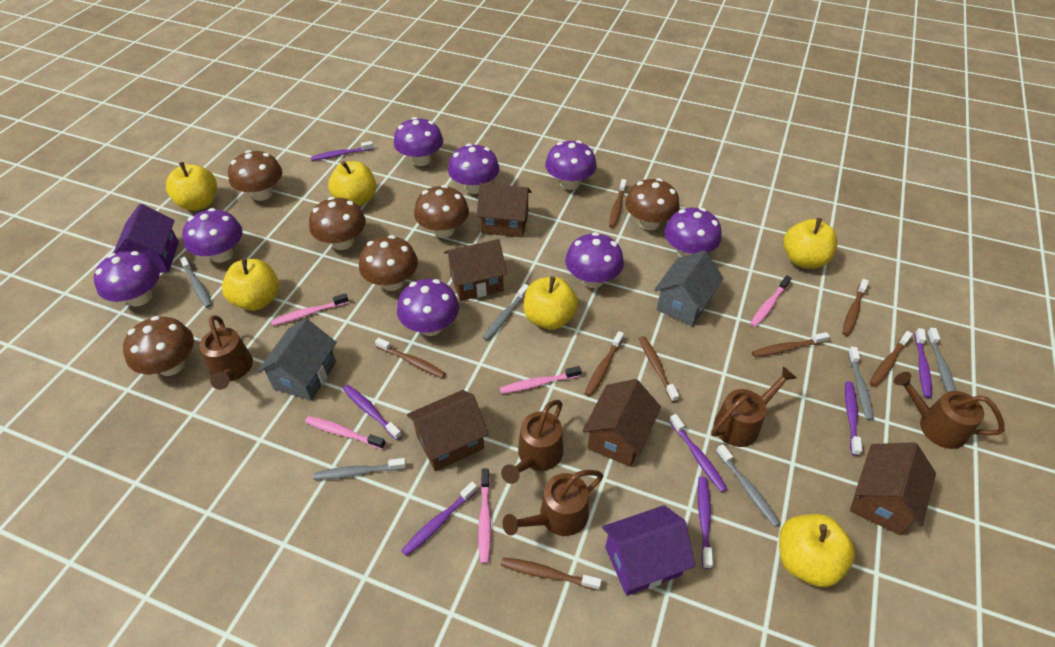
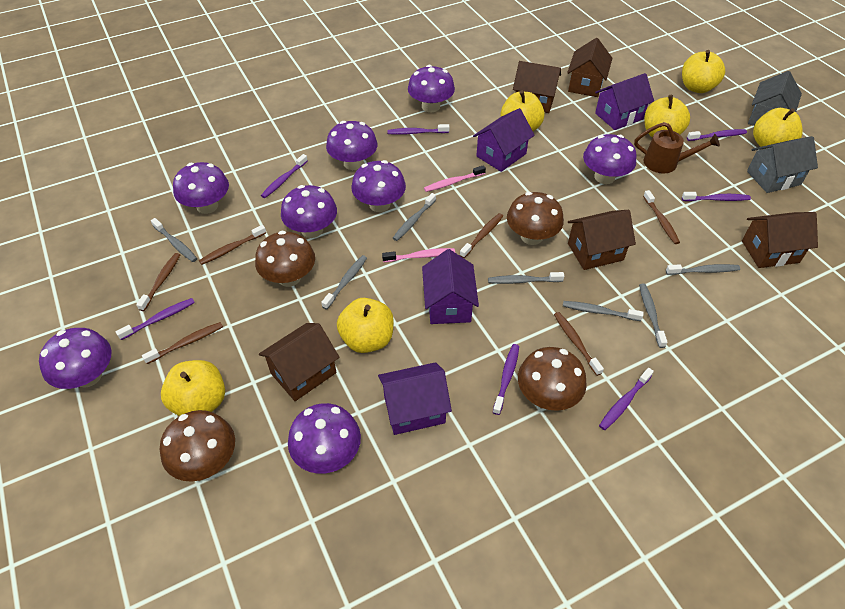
brown mushroom: 6 -> 4
brown toothbrush: 8 -> 6
brown watering can: 5 -> 1
grey toothbrush: 6 -> 7
pink toothbrush: 5 -> 2
purple house: 2 -> 4

